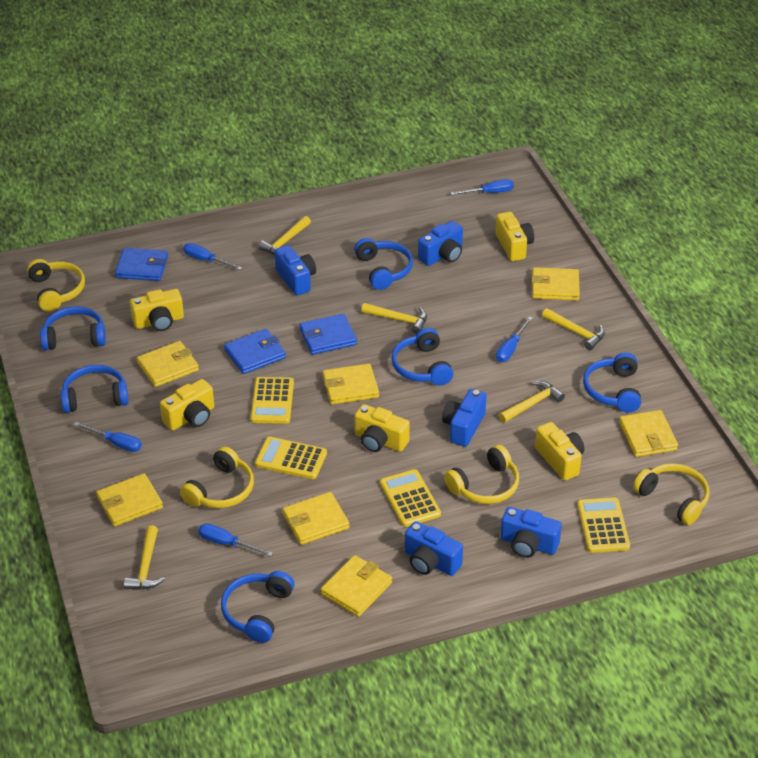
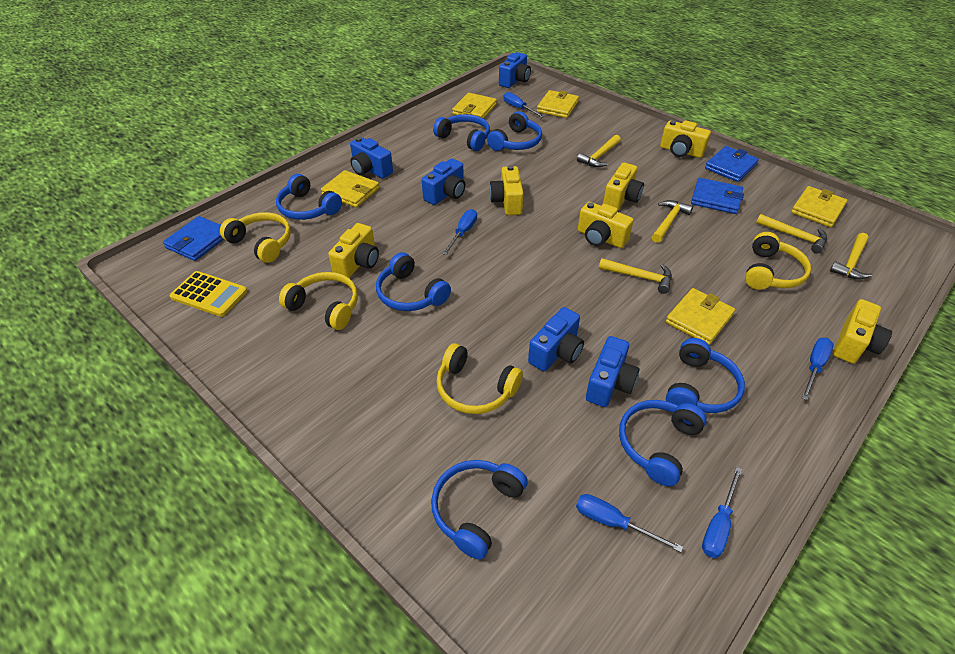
blue headphones: 6 -> 7
yellow calculator: 4 -> 1
yellow camera: 5 -> 6
yellow wallet: 7 -> 5

